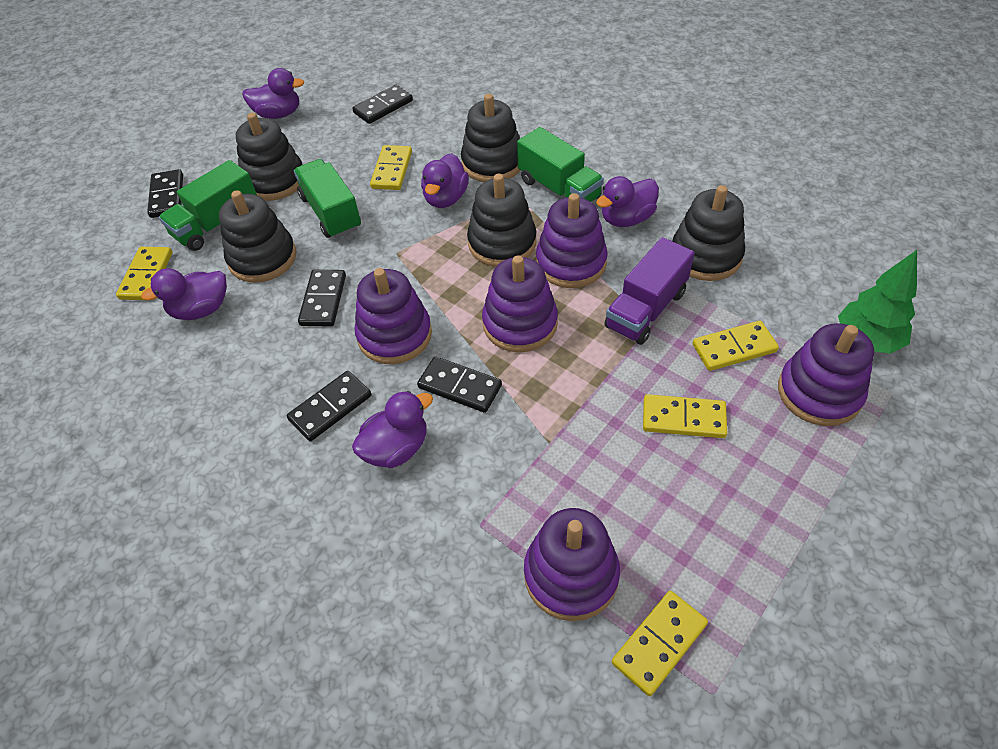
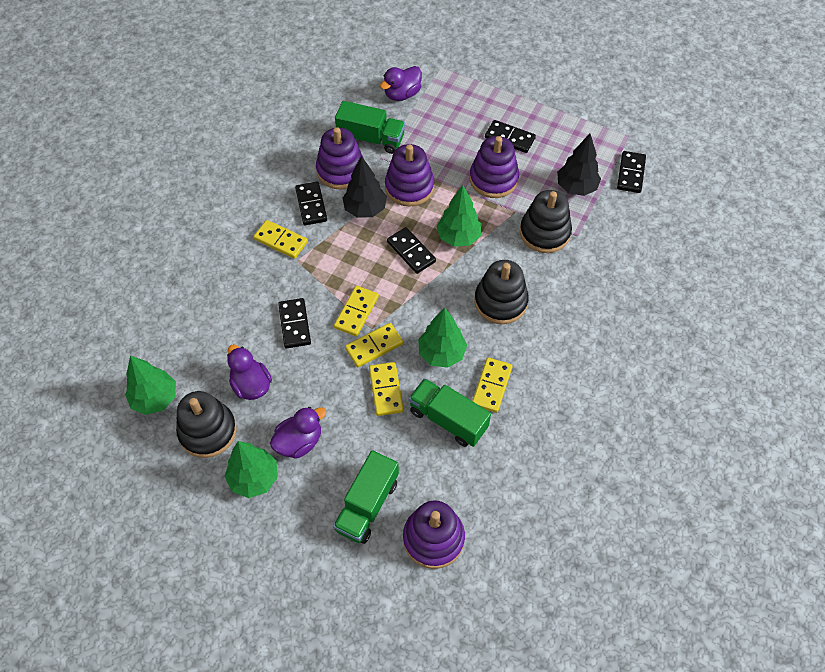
black stacking toy: 5 -> 3
black tree: 0 -> 2
green tree: 1 -> 4
purple duck: 5 -> 3
purple stacking toy: 5 -> 4
purple truck: 1 -> 0

